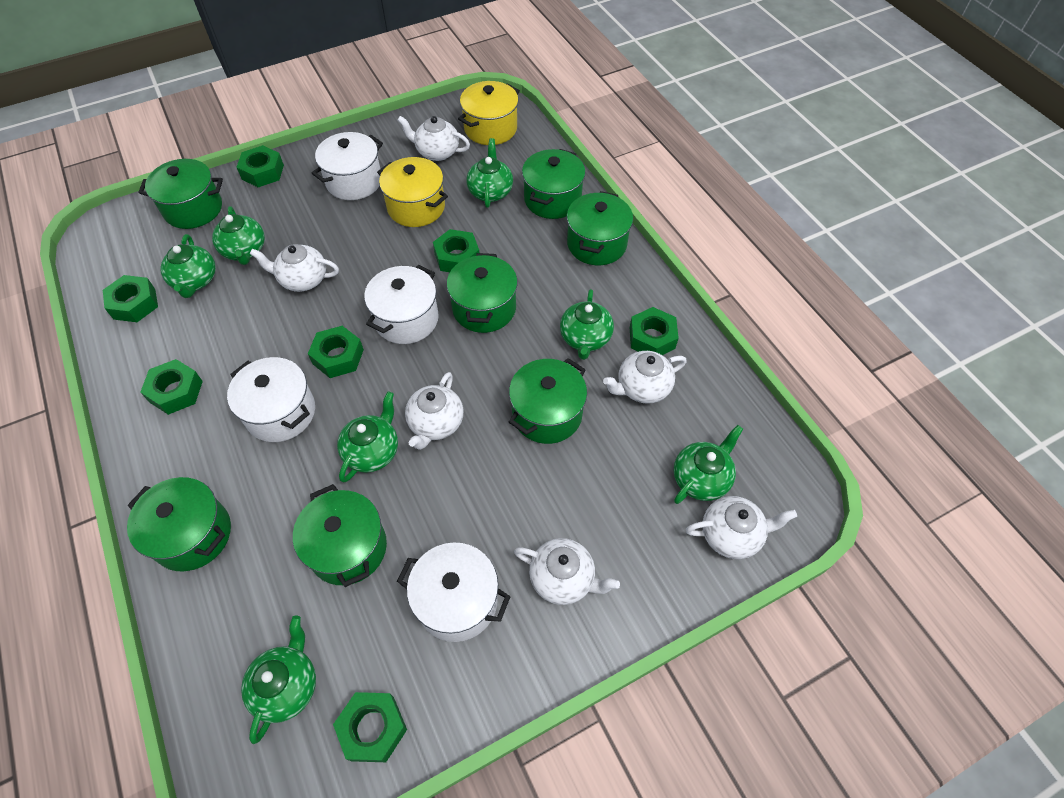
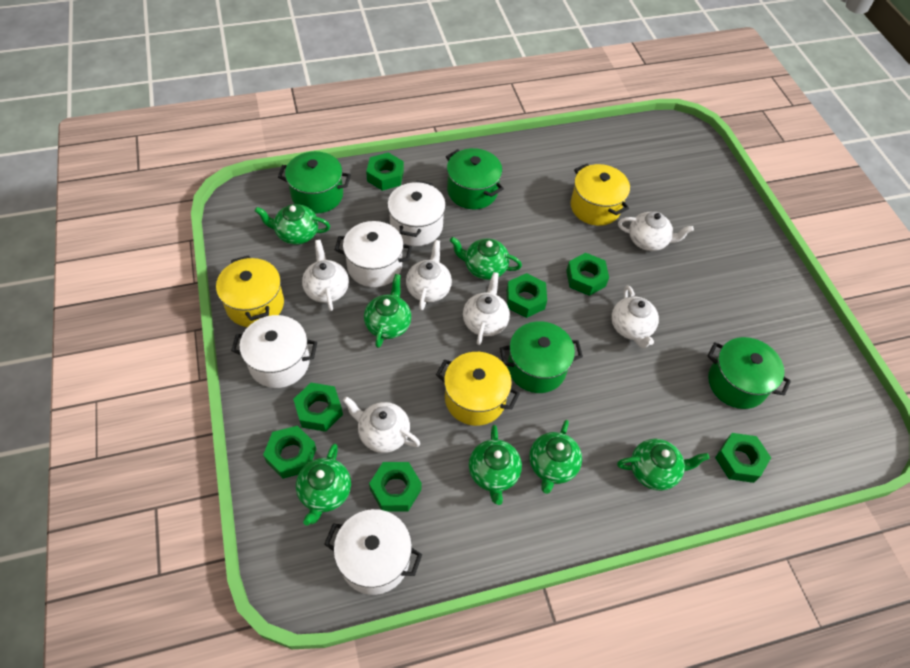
green pot: 7 -> 4
yellow pot: 2 -> 3

